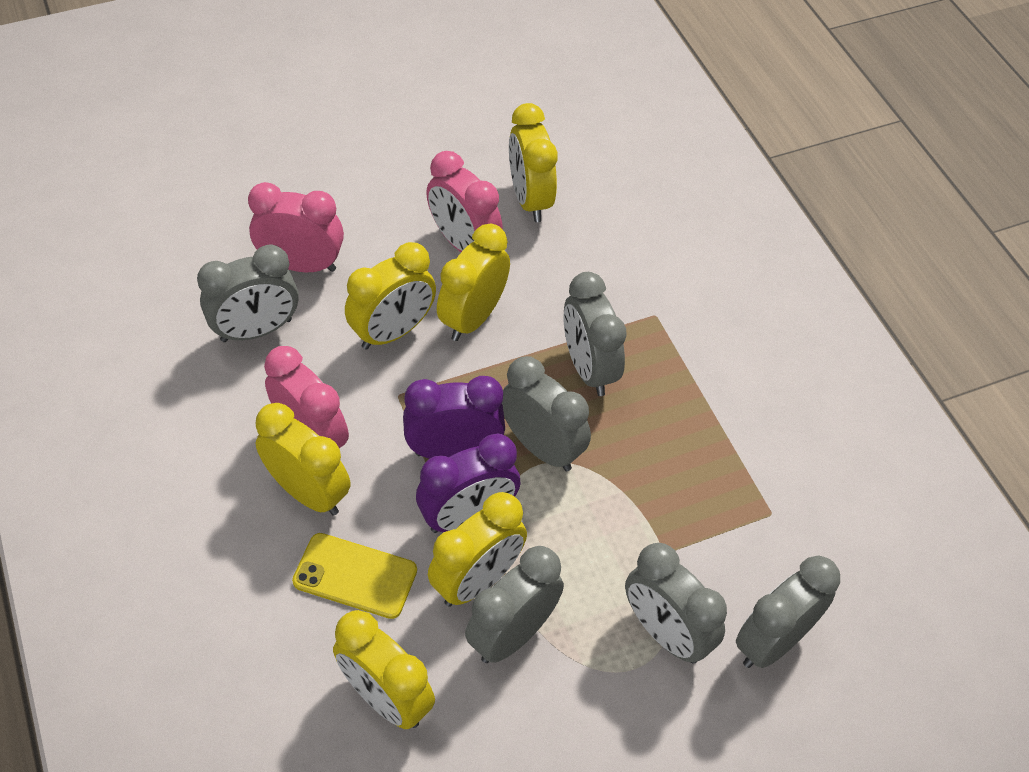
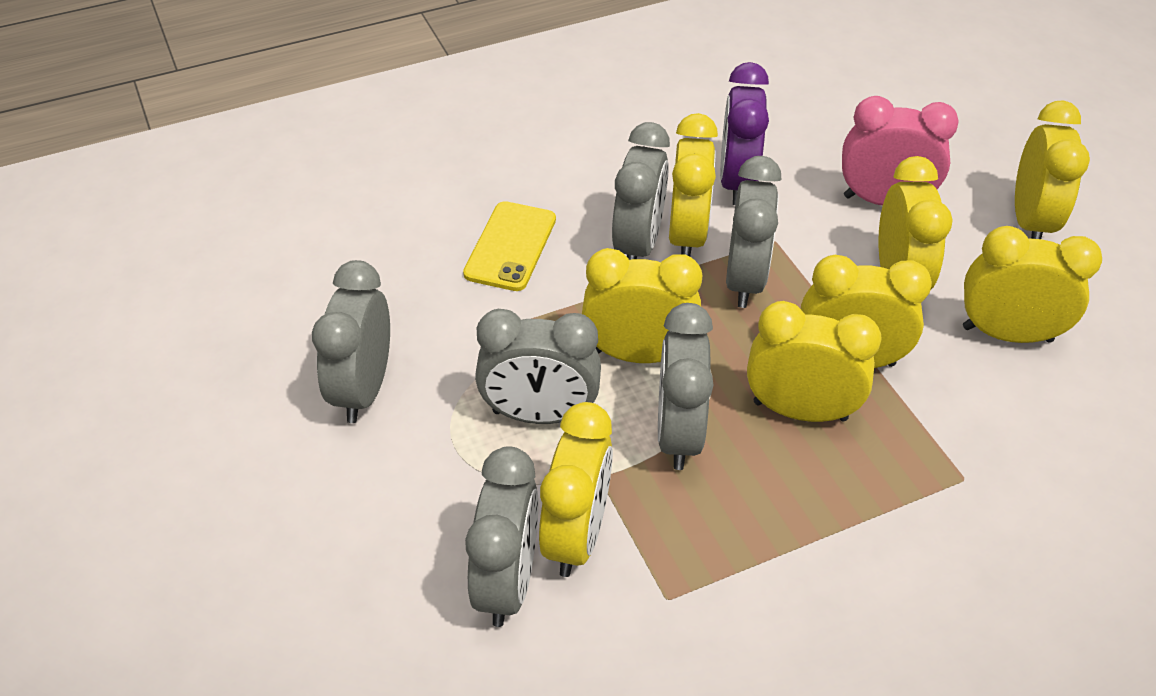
pink clock: 3 -> 1
purple clock: 2 -> 1
yellow clock: 6 -> 8

